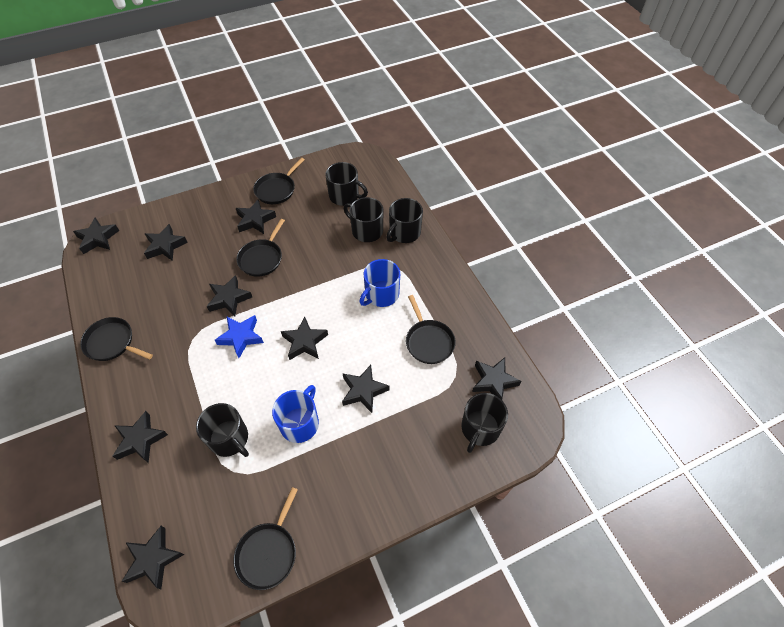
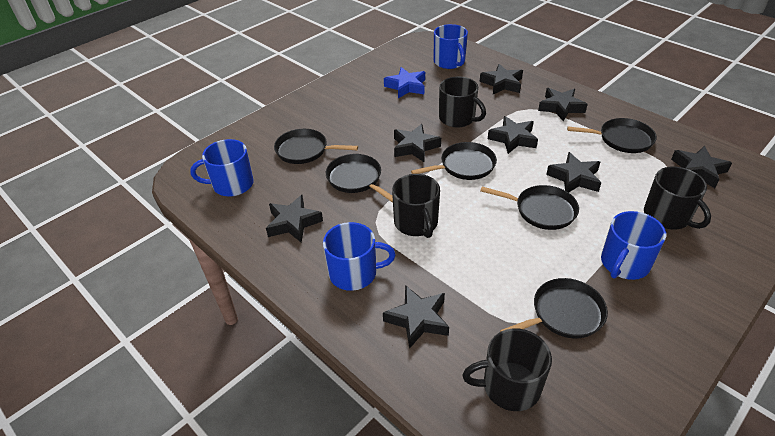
black mug: 5 -> 4
black pan: 5 -> 6
black star: 9 -> 8
blue mug: 2 -> 4

